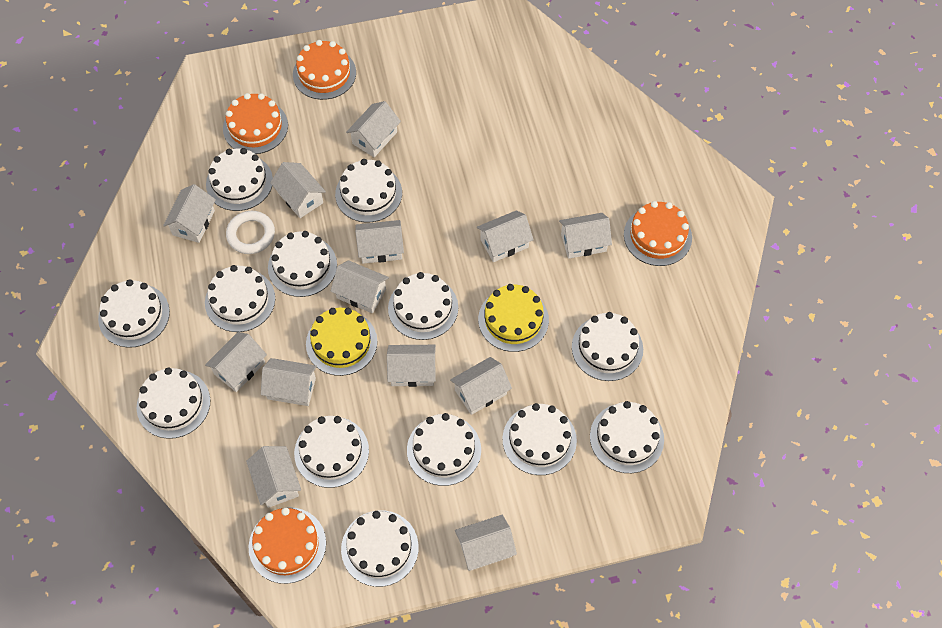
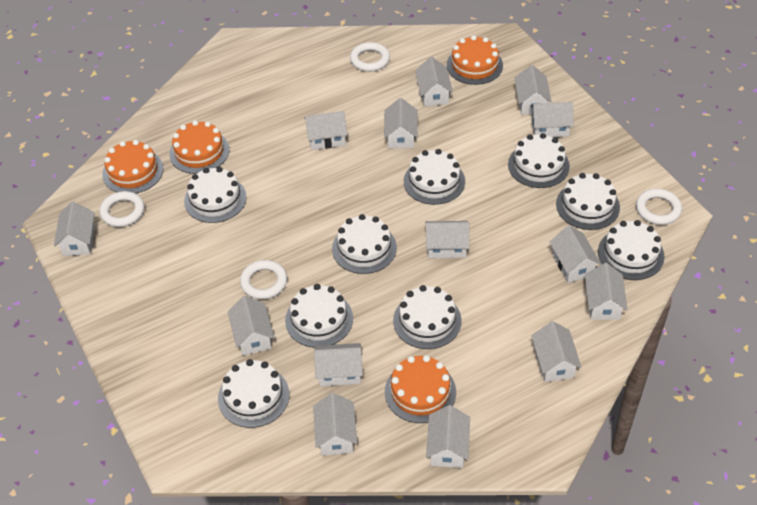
white cake: 13 -> 9
white house: 13 -> 14
white ring: 1 -> 4
yellow cake: 2 -> 0

